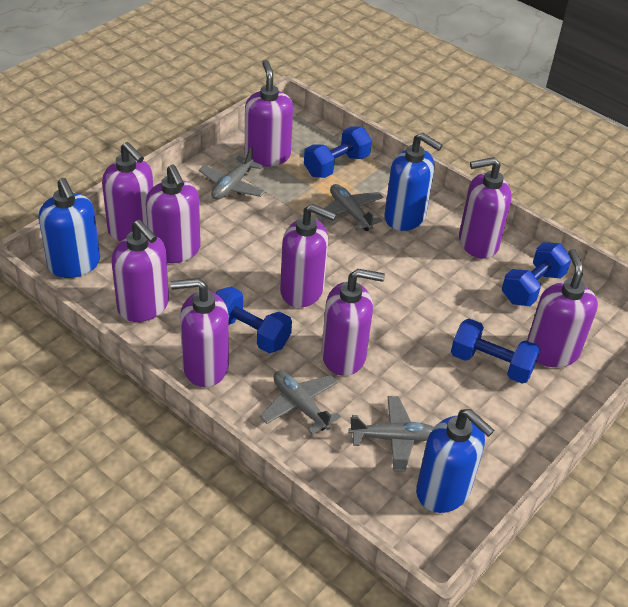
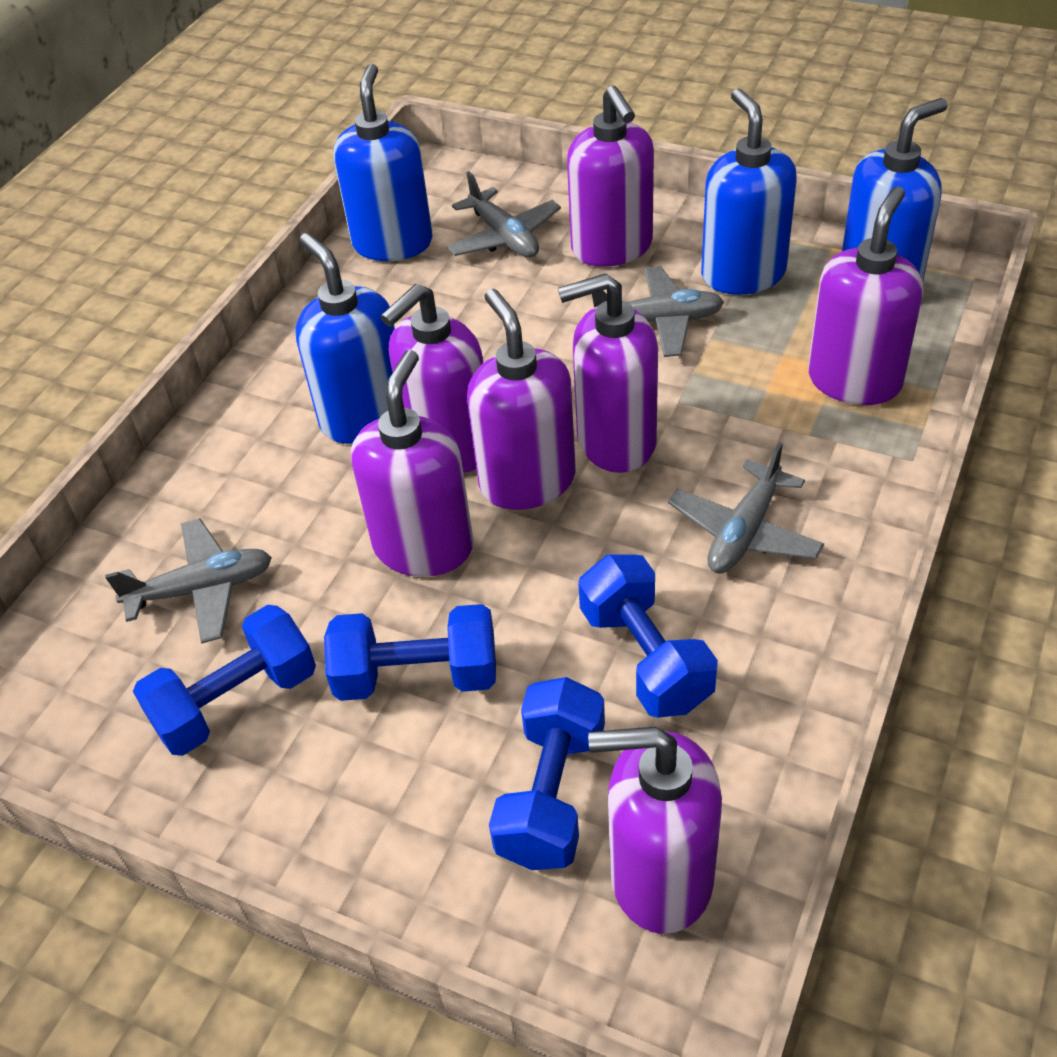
blue soap dispenser: 3 -> 4
purple soap dispenser: 9 -> 7

